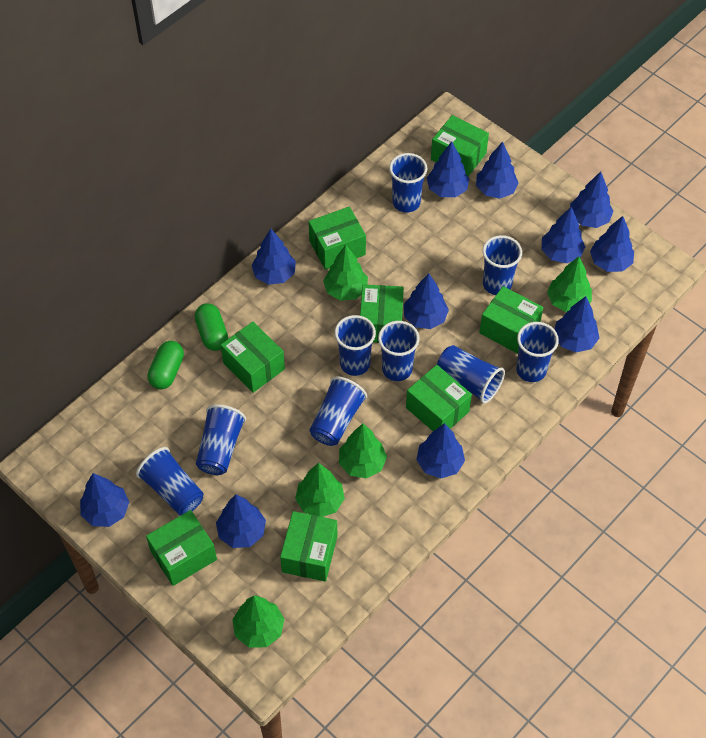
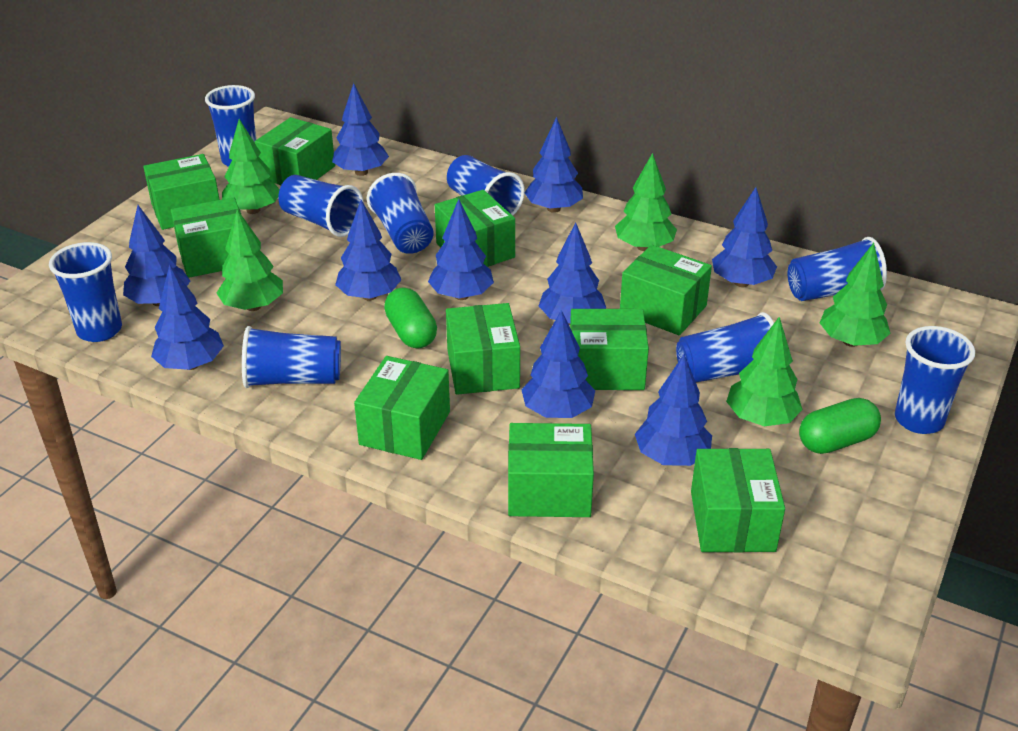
blue tree: 11 -> 10
green box: 8 -> 10

